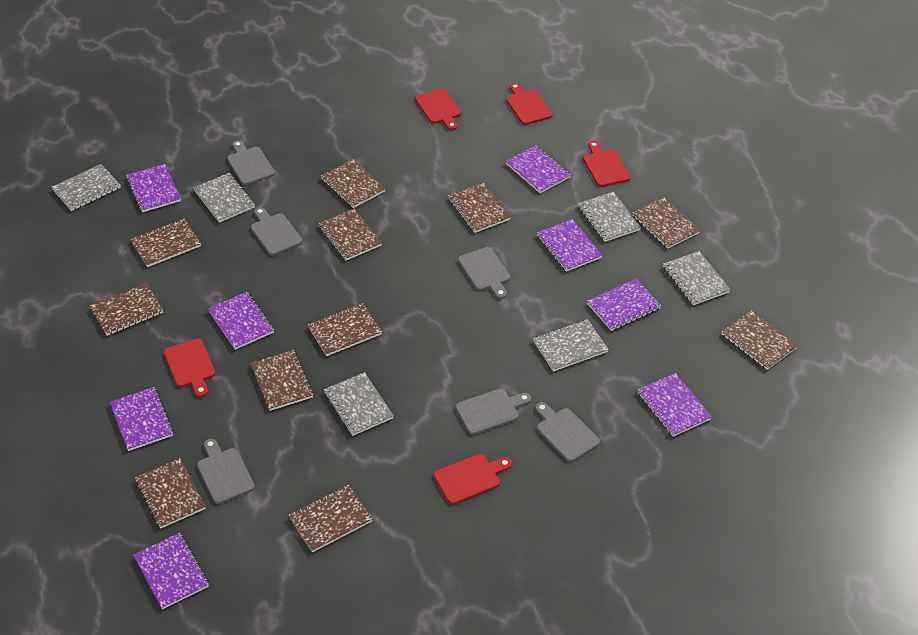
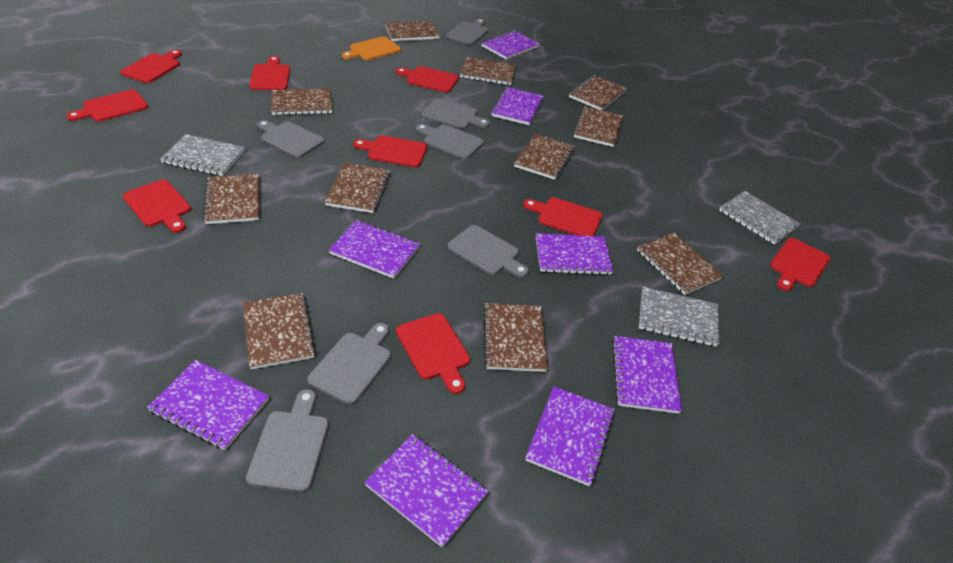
grey cutting board: 6 -> 7
grey notebook: 6 -> 3
orange cutting board: 0 -> 1
red cutting board: 5 -> 9

